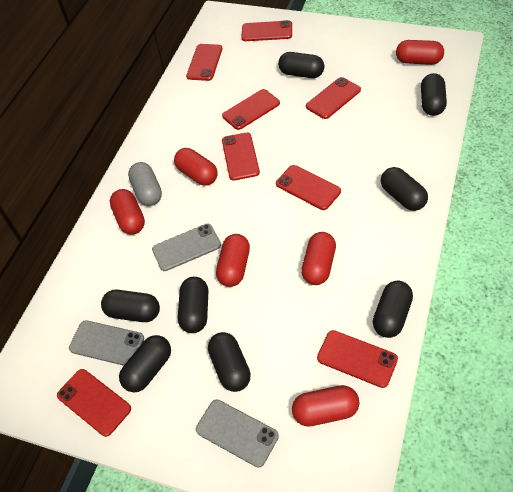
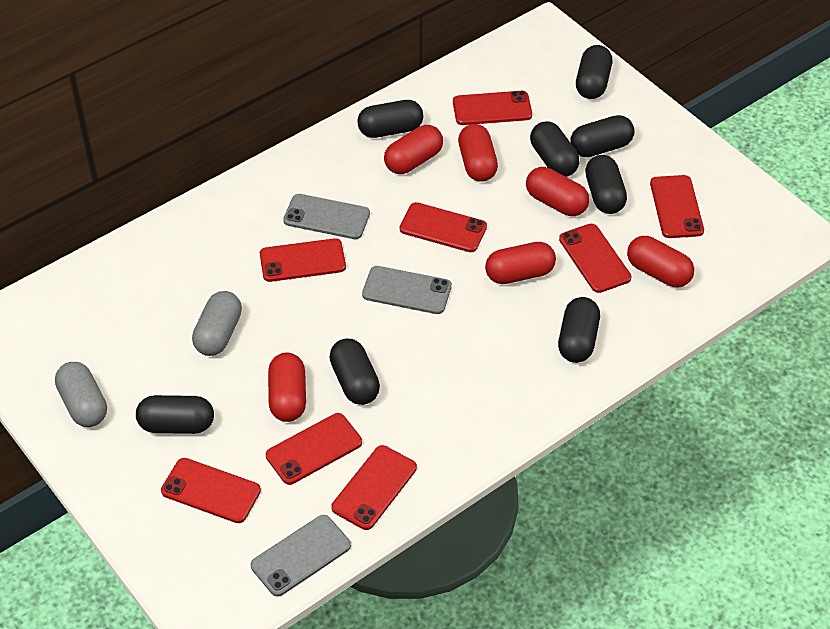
grey capsule: 1 -> 2

